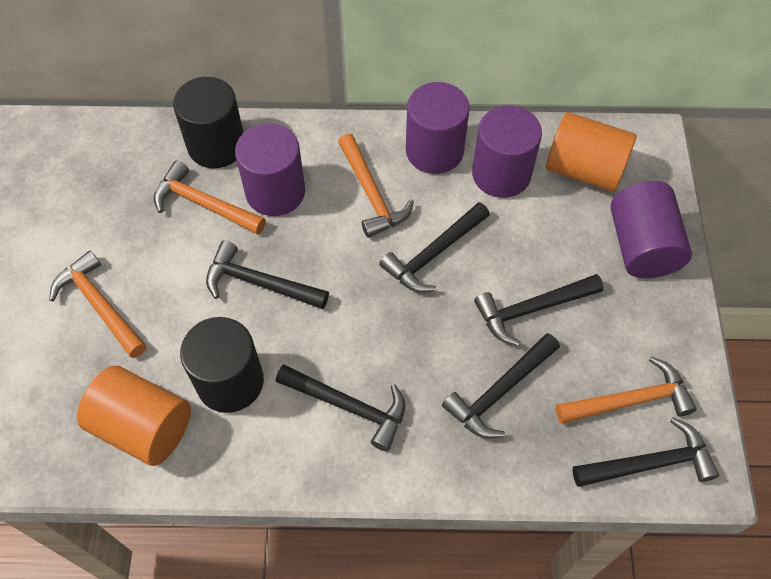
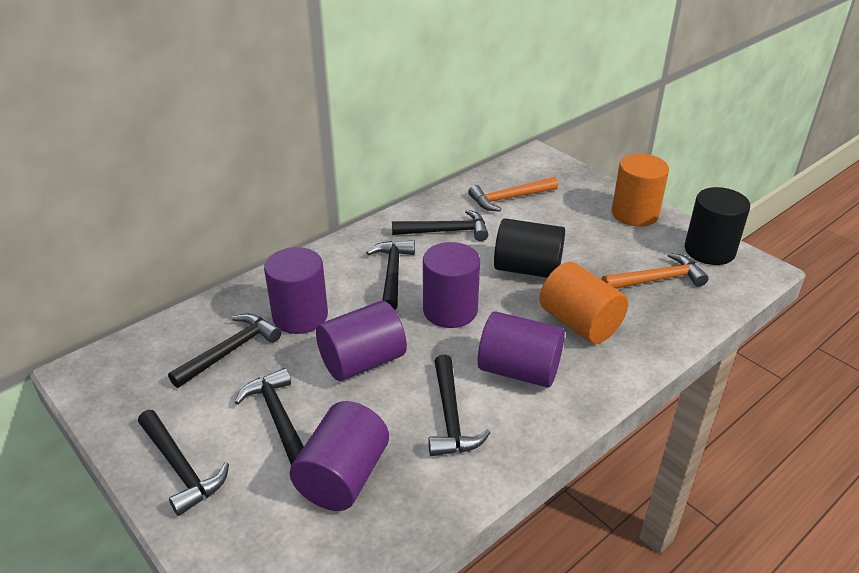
orange hammer: 4 -> 2
purple cylinder: 4 -> 5

